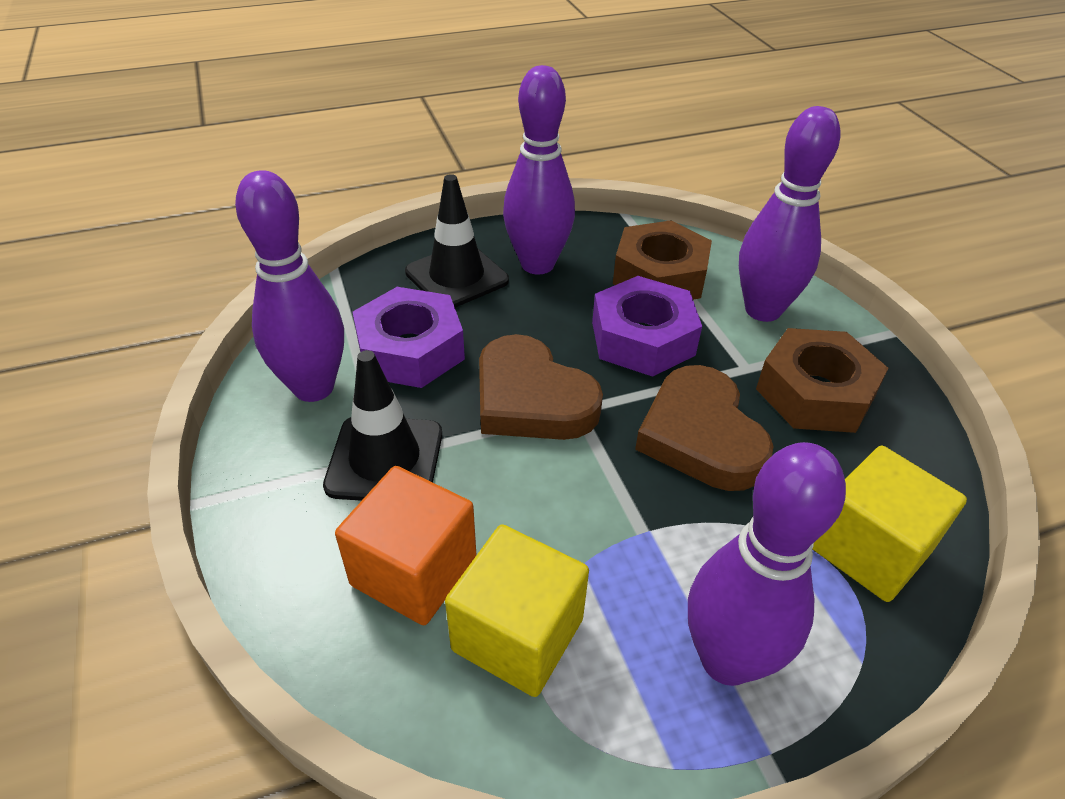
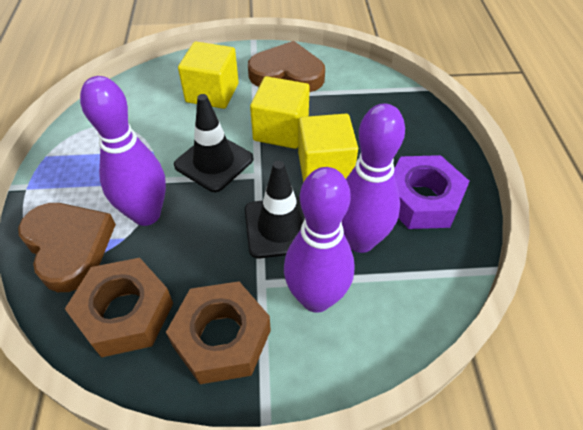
orange cube: 1 -> 0
purple bowling pin: 4 -> 3
purple nut: 2 -> 1
yellow cube: 2 -> 3

